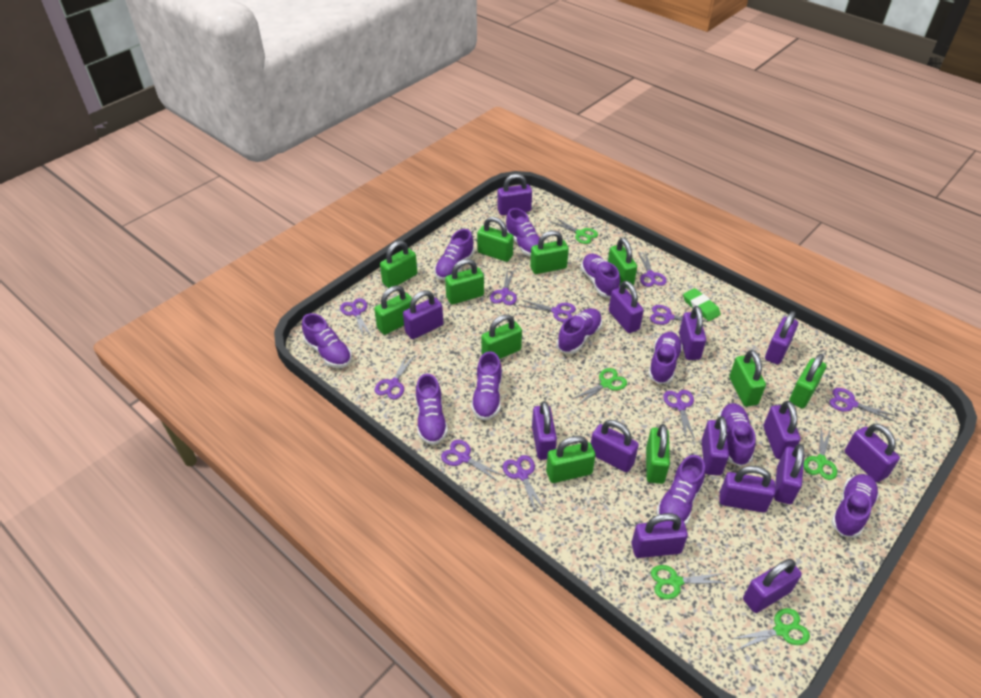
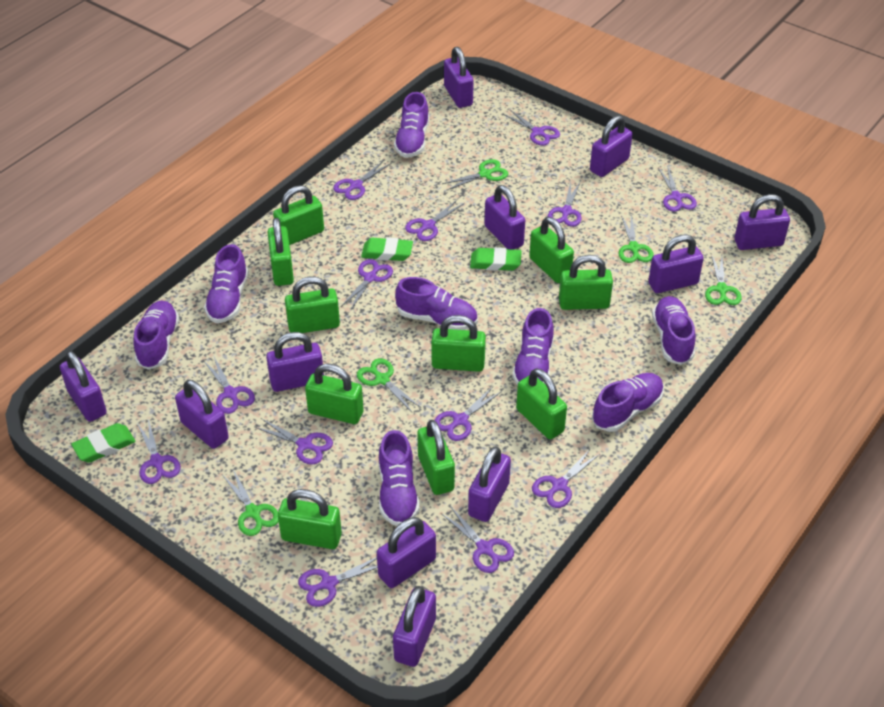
green eraser: 1 -> 3
green padlock: 11 -> 10
purple padlock: 14 -> 11
purple scissors: 10 -> 13
purple shoe: 11 -> 8

